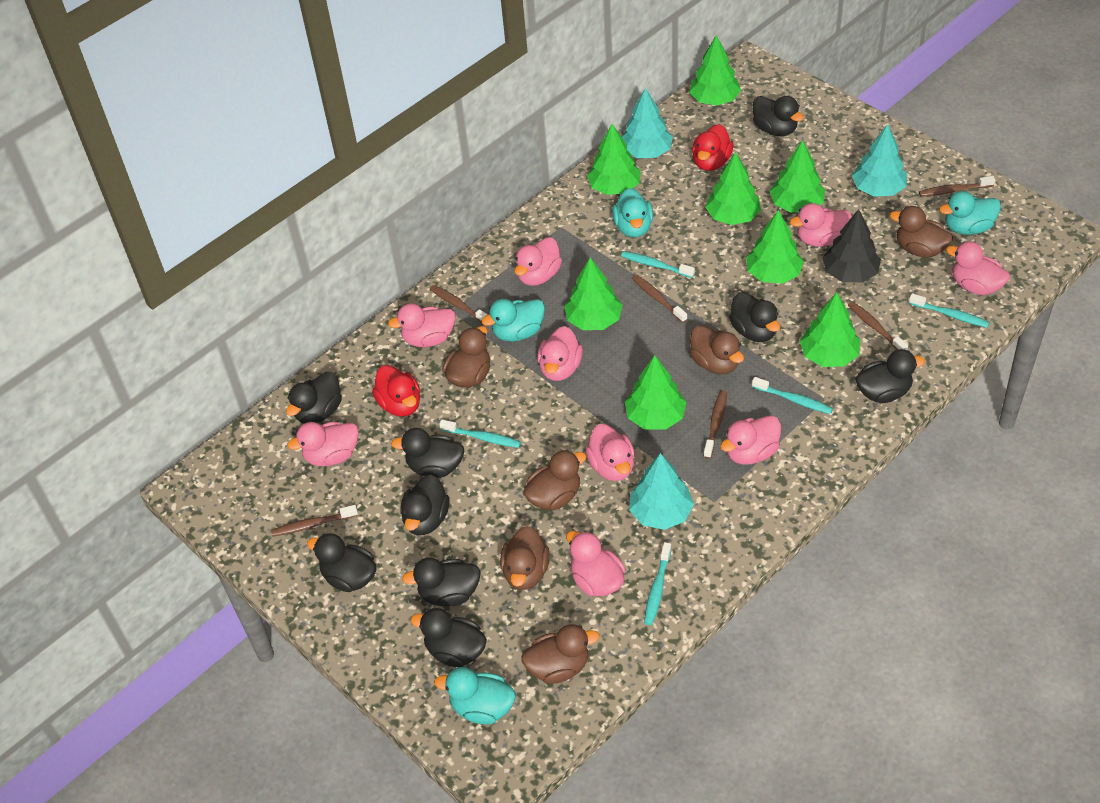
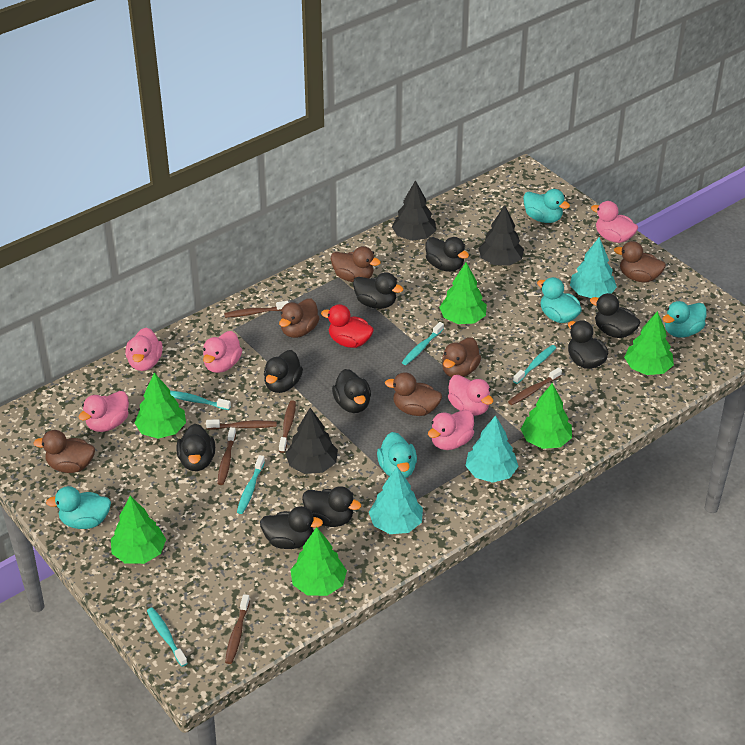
black tree: 1 -> 3
green tree: 8 -> 6
pink duck: 9 -> 6
red duck: 2 -> 1
turquoise duck: 4 -> 5

